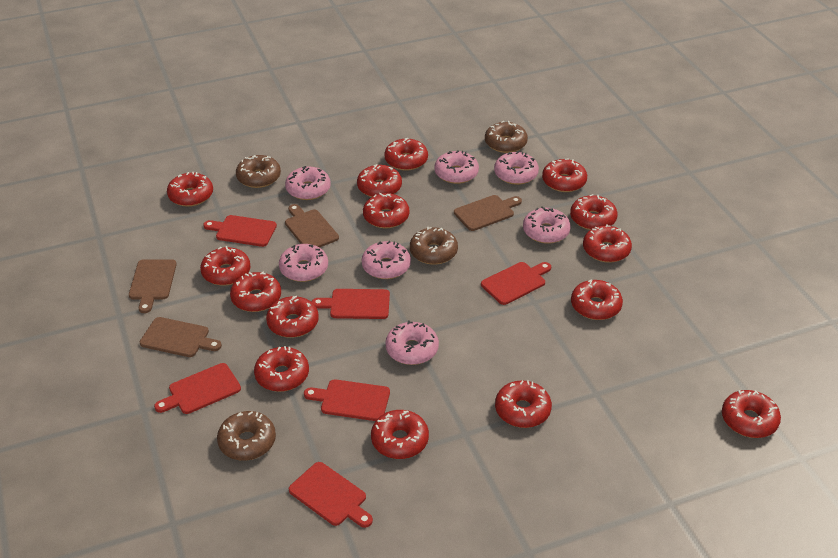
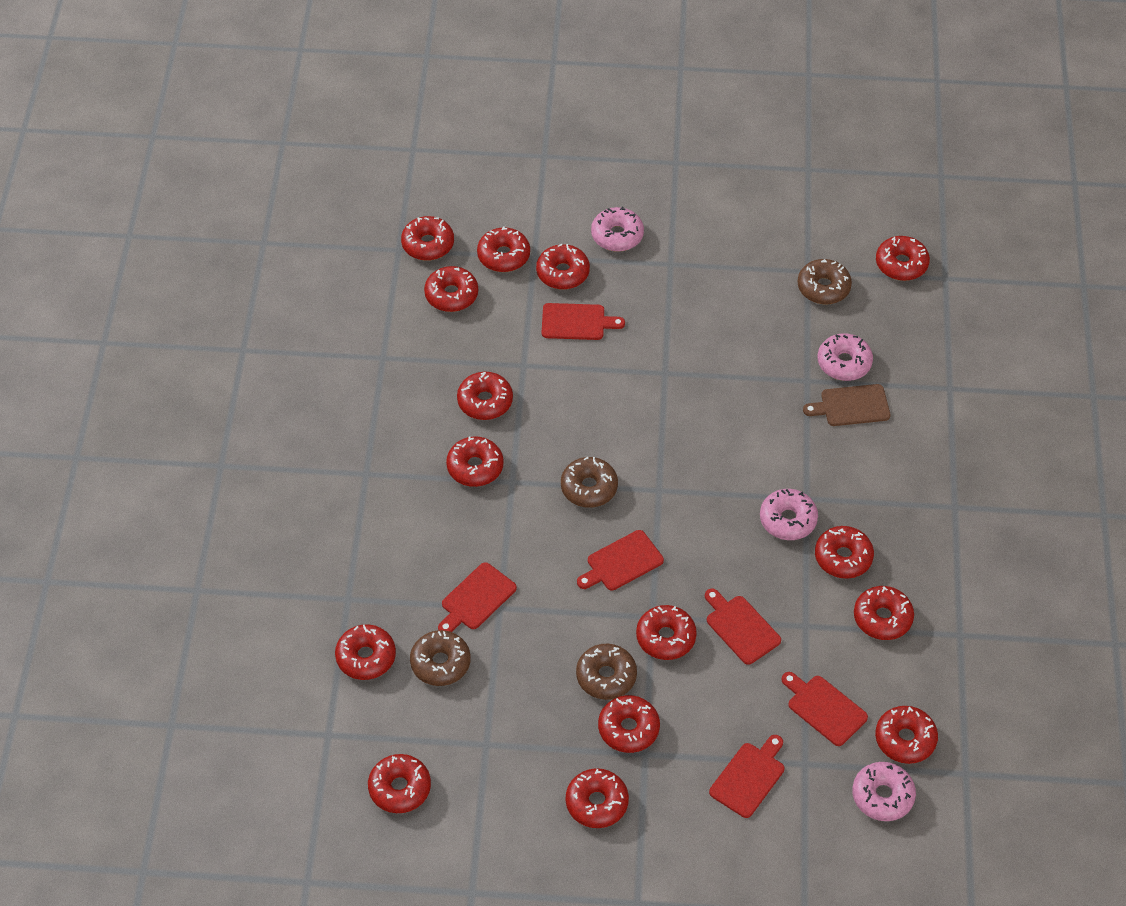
brown cutting board: 4 -> 1
pink donut: 7 -> 4

